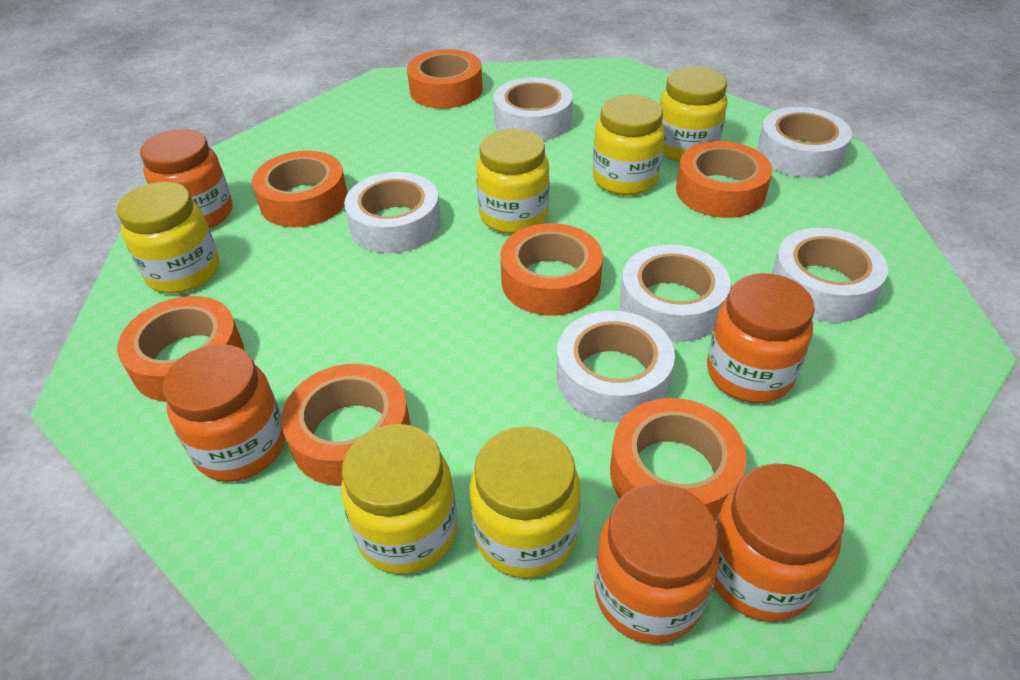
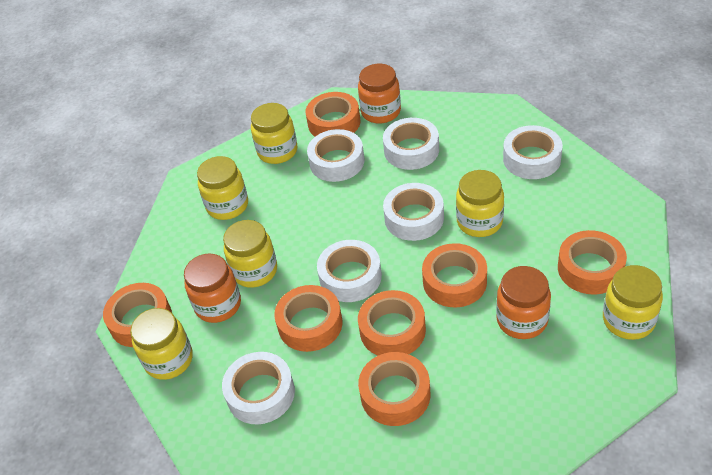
orange jar: 5 -> 3

